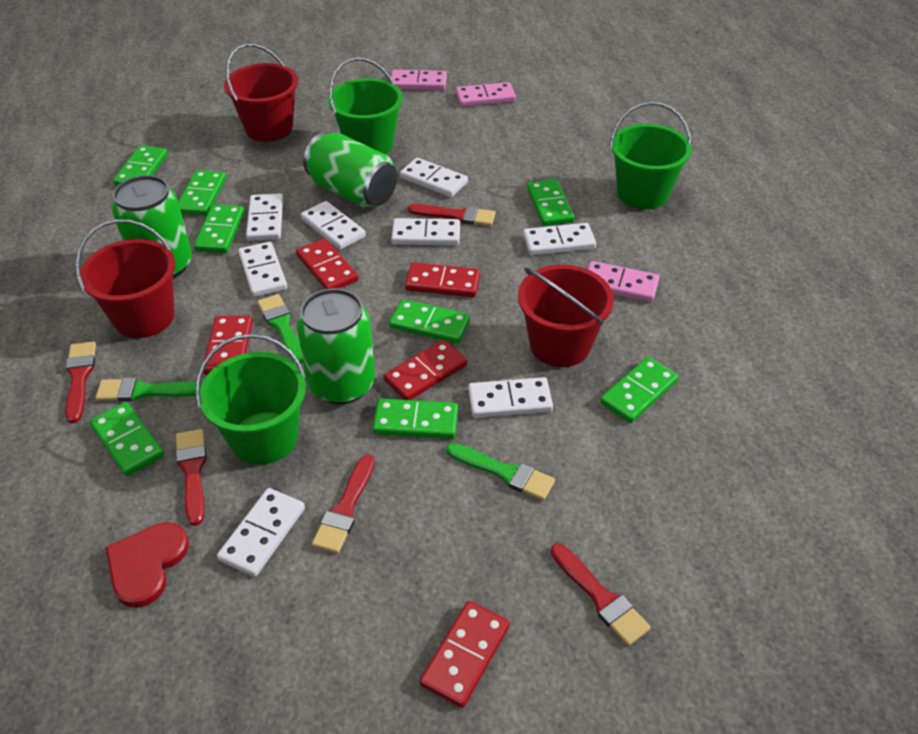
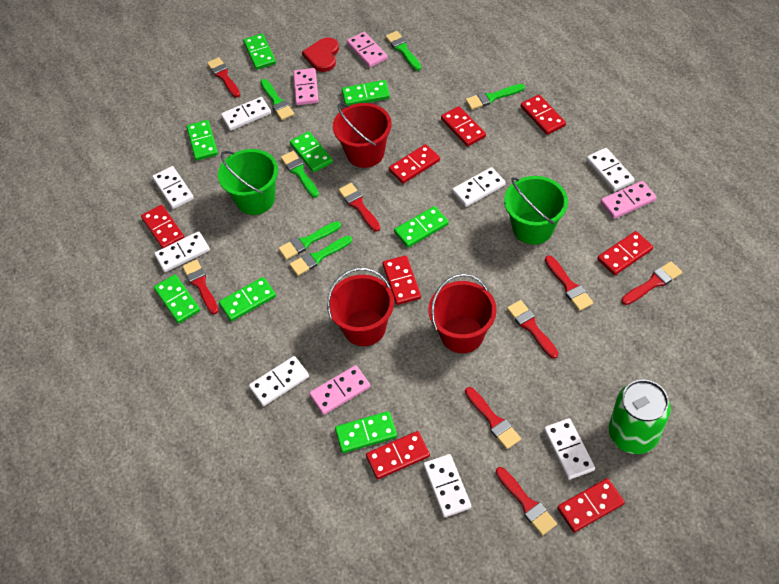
green brush: 3 -> 6
green bucket: 3 -> 2
green can: 3 -> 1
pink domino: 3 -> 4
red brush: 5 -> 8
red domino: 5 -> 8

